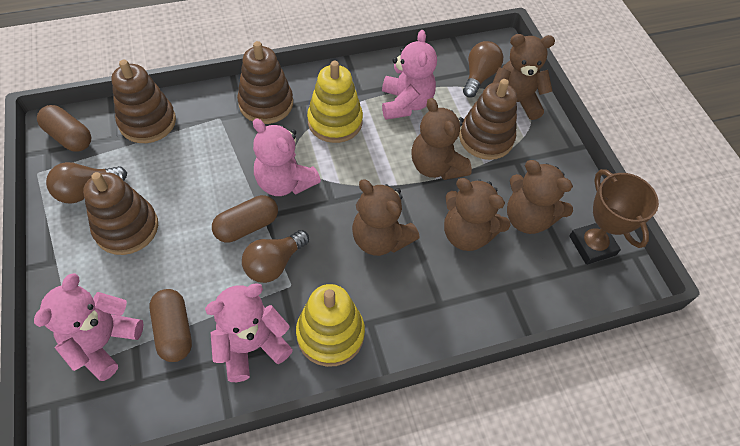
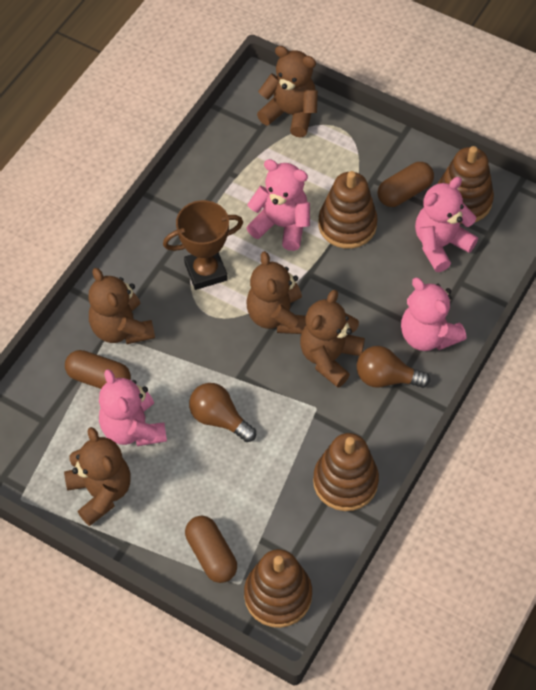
brown light bulb: 3 -> 2
yellow stacking toy: 2 -> 0

